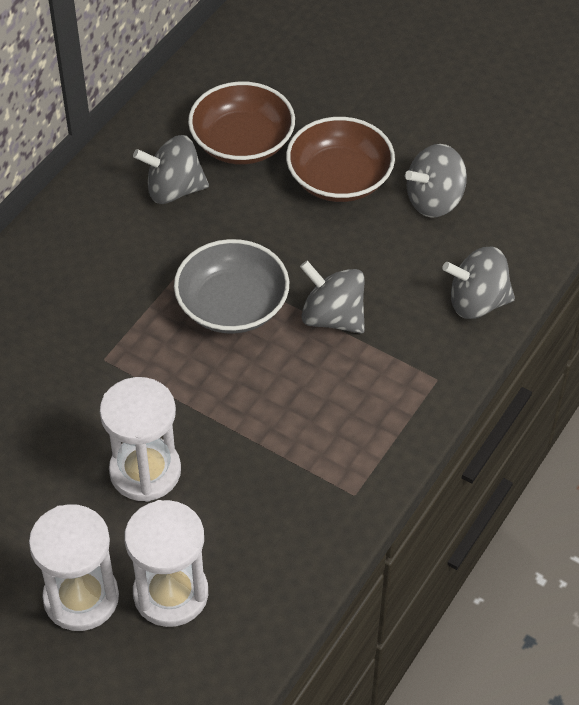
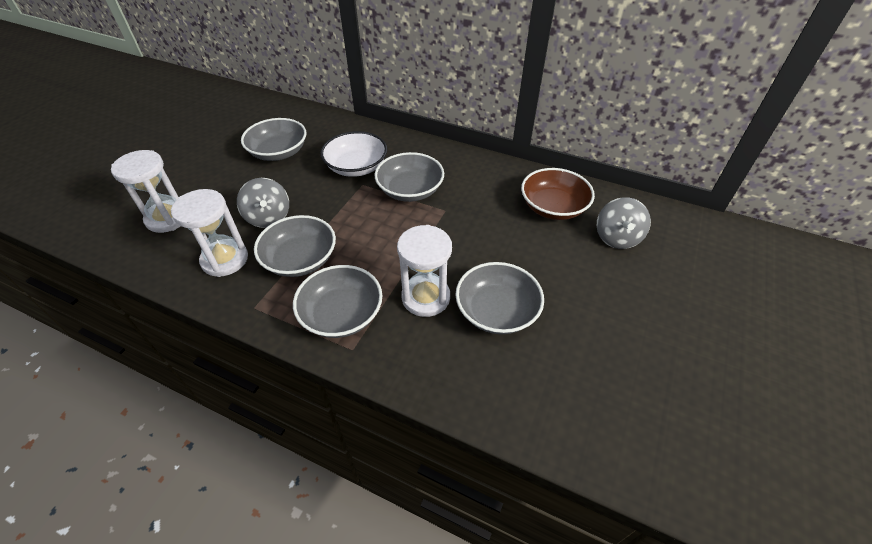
brown bowl: 2 -> 1
grey bowl: 1 -> 5
grey spinning top: 4 -> 2
white bowl: 0 -> 1

